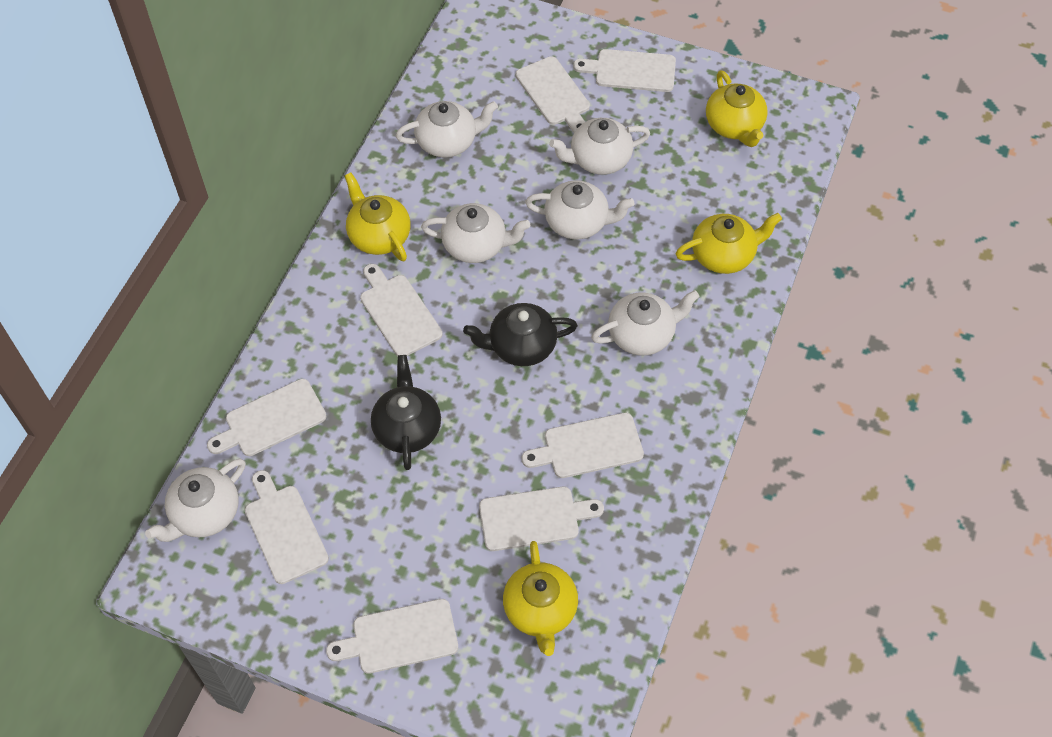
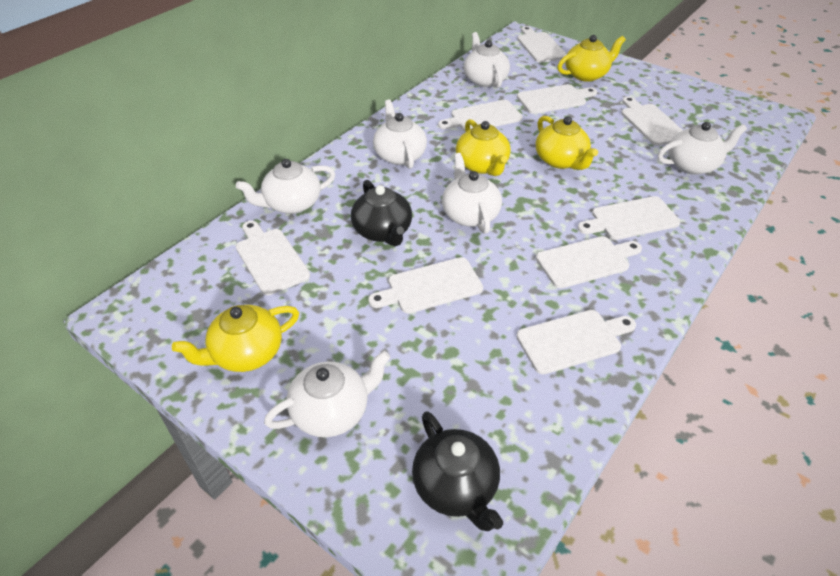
white cutting board: 8 -> 9

